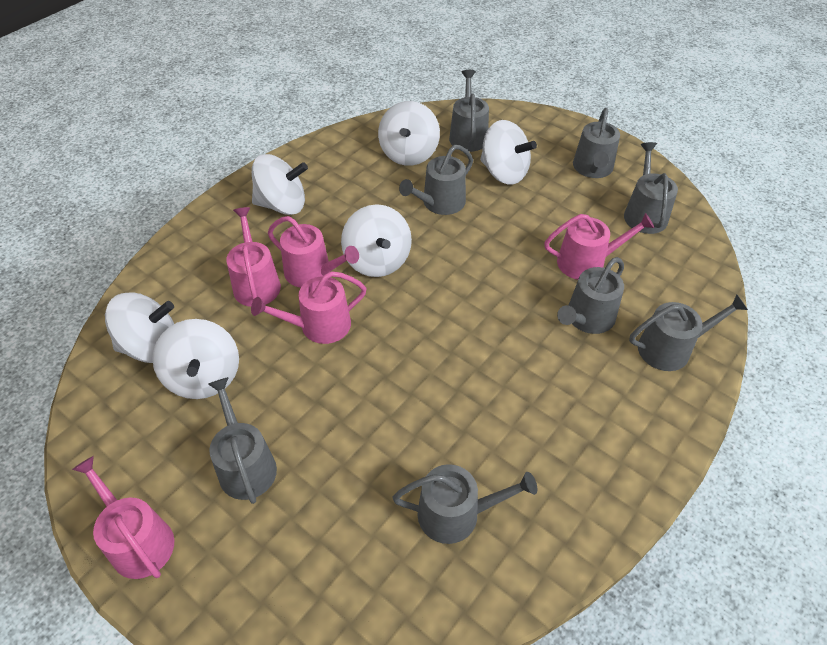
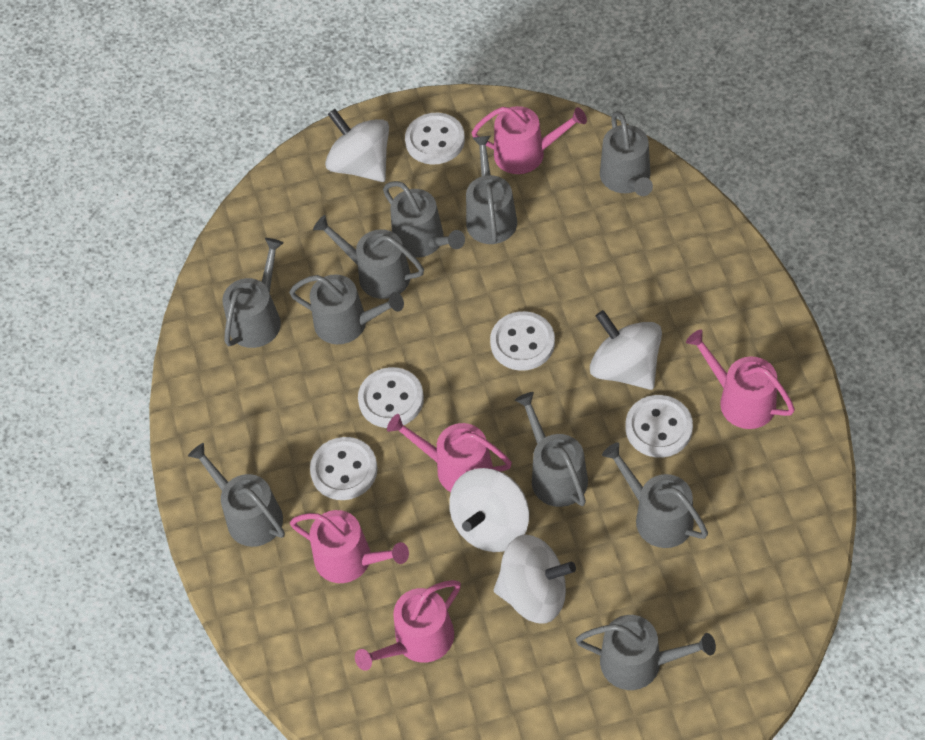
grey watering can: 8 -> 10
white button: 0 -> 5
white spinning top: 6 -> 4

